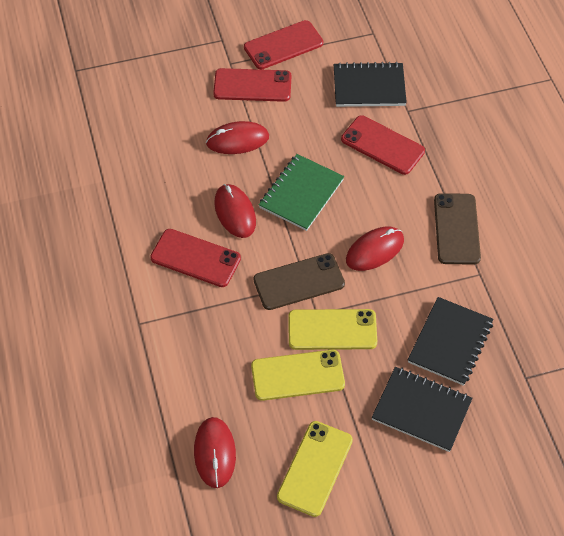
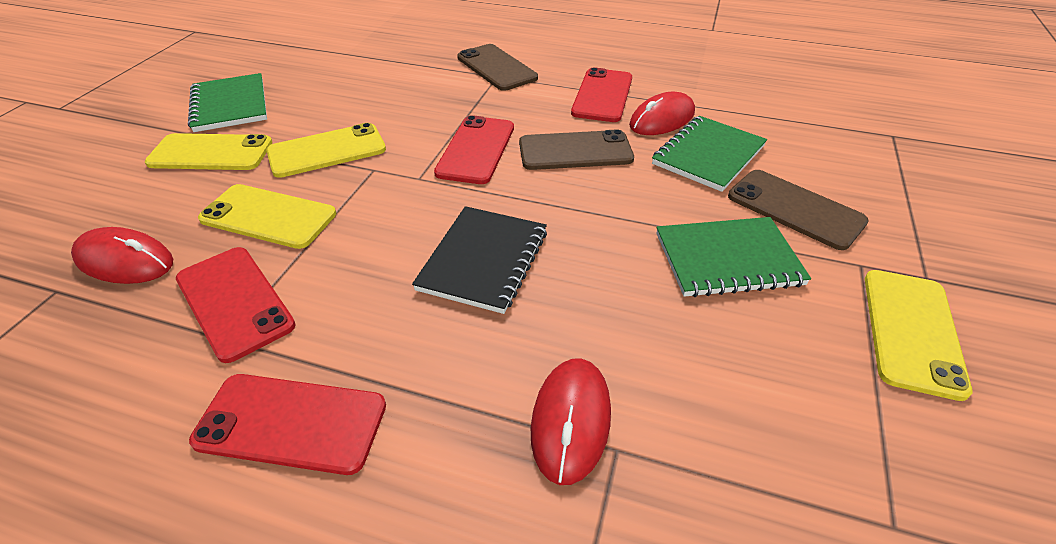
black notebook: 3 -> 1
brown phone: 2 -> 3
green notebook: 1 -> 3
red mouse: 4 -> 3
yellow phone: 3 -> 4

